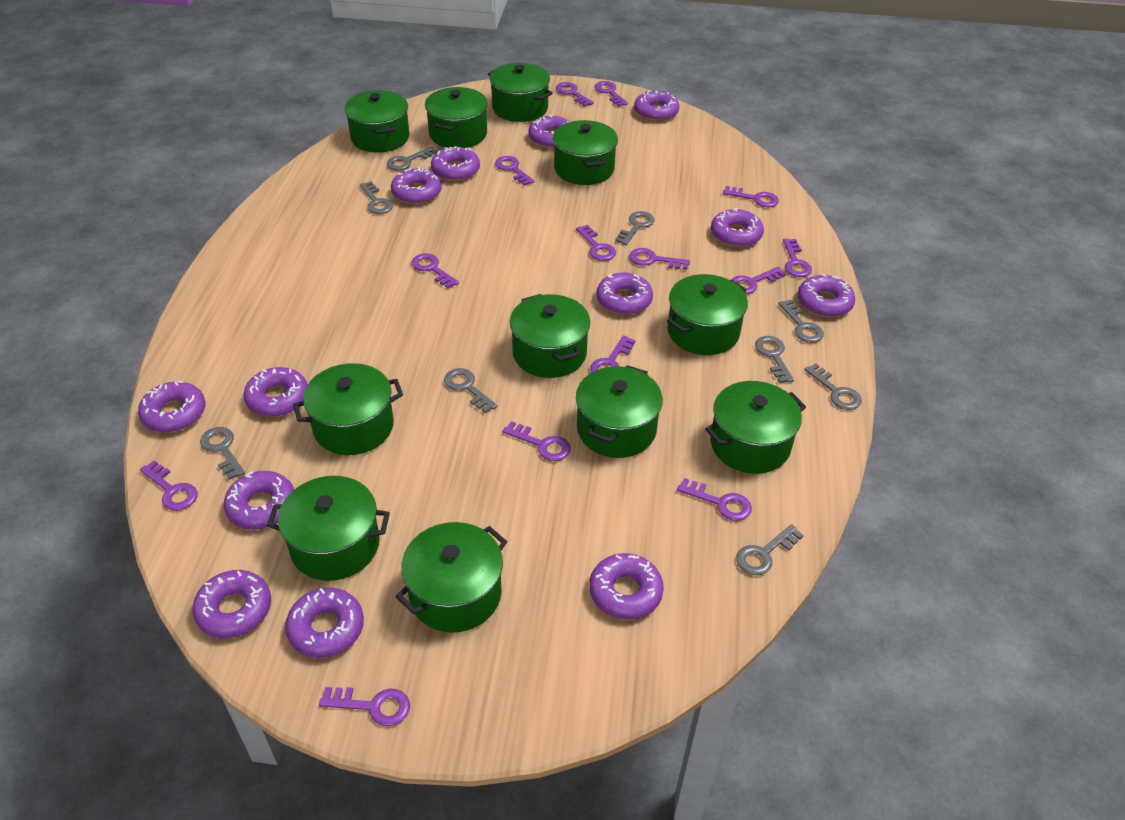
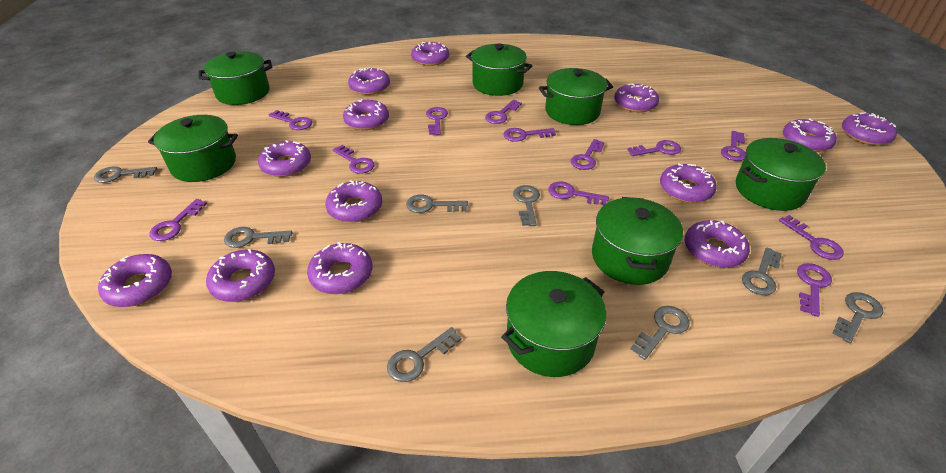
green pot: 11 -> 7
grey key: 9 -> 8
purple key: 14 -> 12

